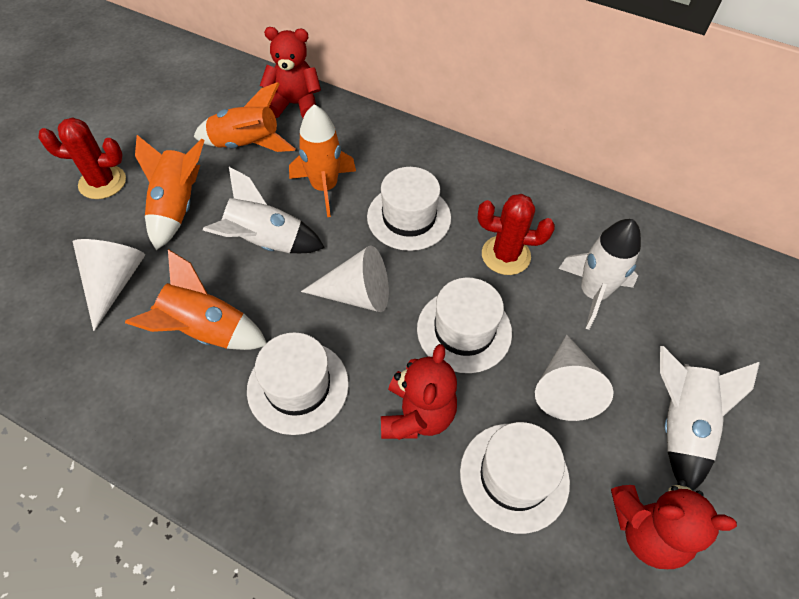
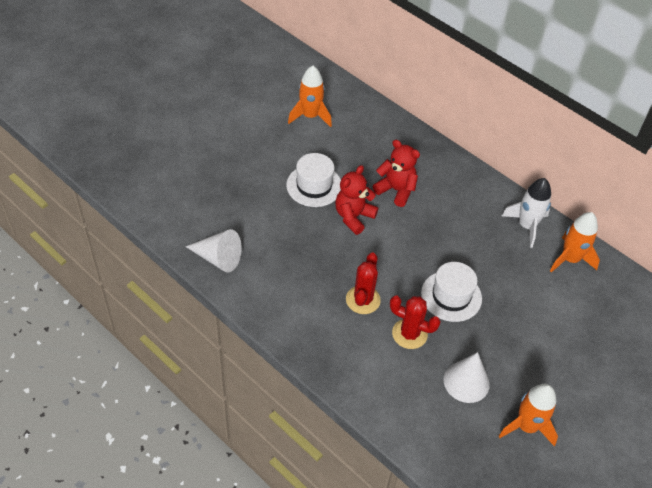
orange rocket: 4 -> 3
red teddy bear: 3 -> 2
white cone: 3 -> 2
white hat: 4 -> 2
white rocket: 3 -> 1

